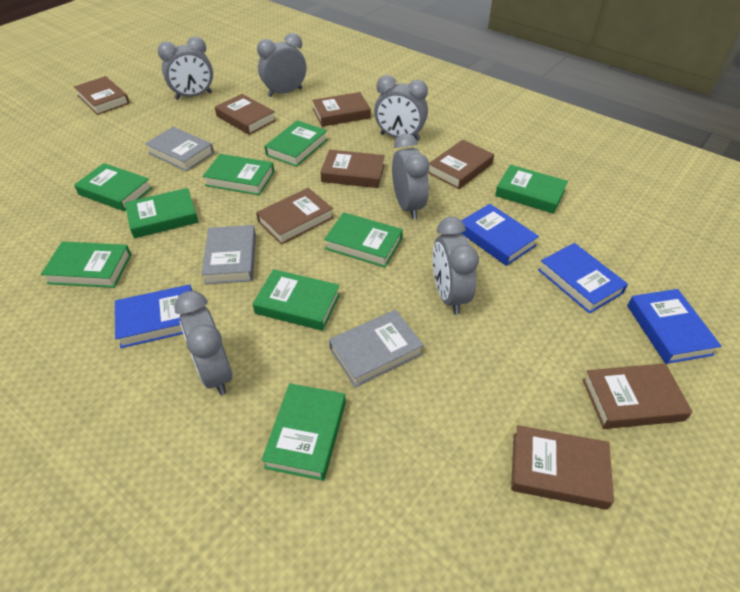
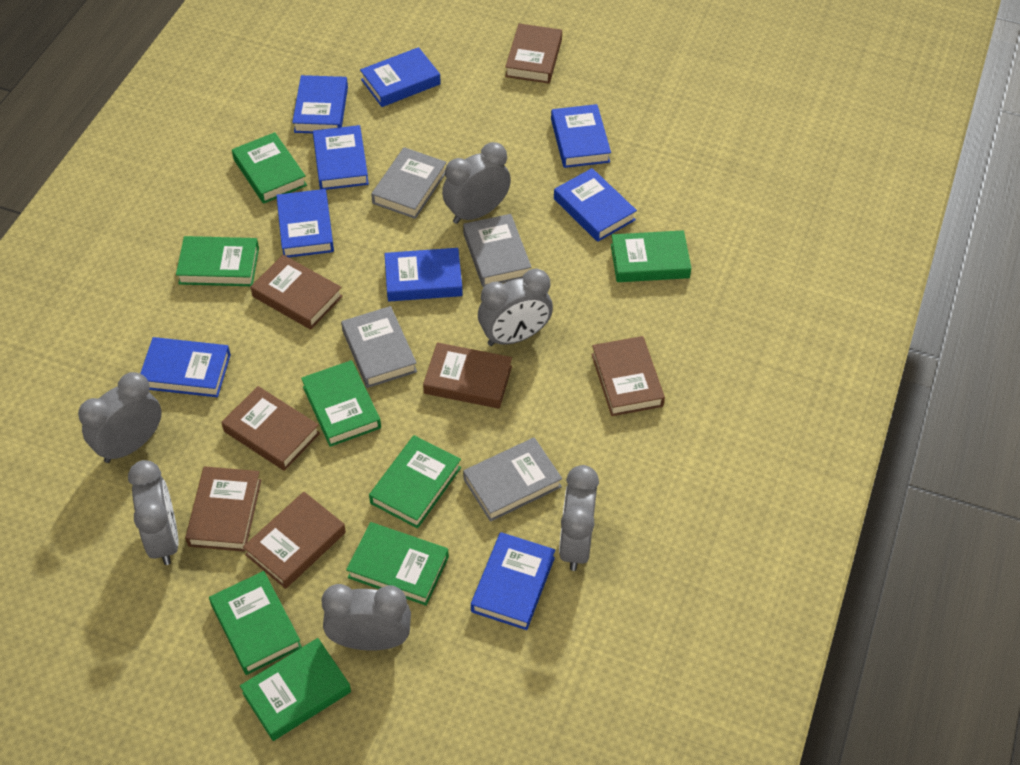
blue book: 4 -> 9
brown book: 8 -> 7
green book: 9 -> 8
grey book: 3 -> 4

